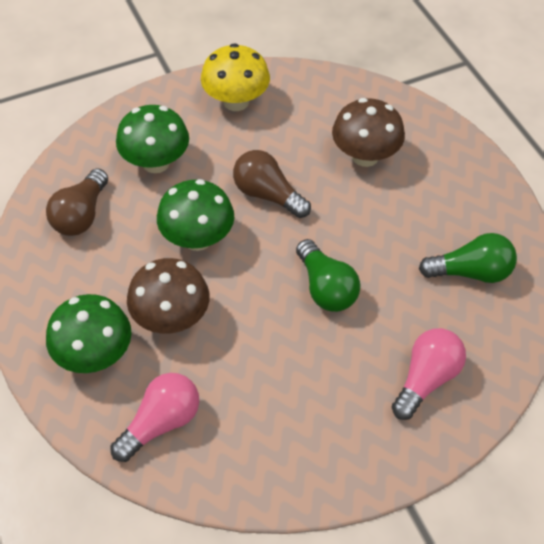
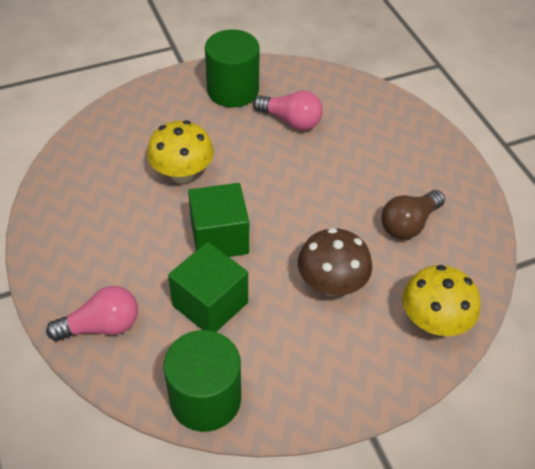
brown light bulb: 2 -> 1
brown mushroom: 2 -> 1
green cube: 0 -> 2
green cylinder: 0 -> 2
green light bulb: 2 -> 0
green mushroom: 3 -> 0
yellow mushroom: 1 -> 2

